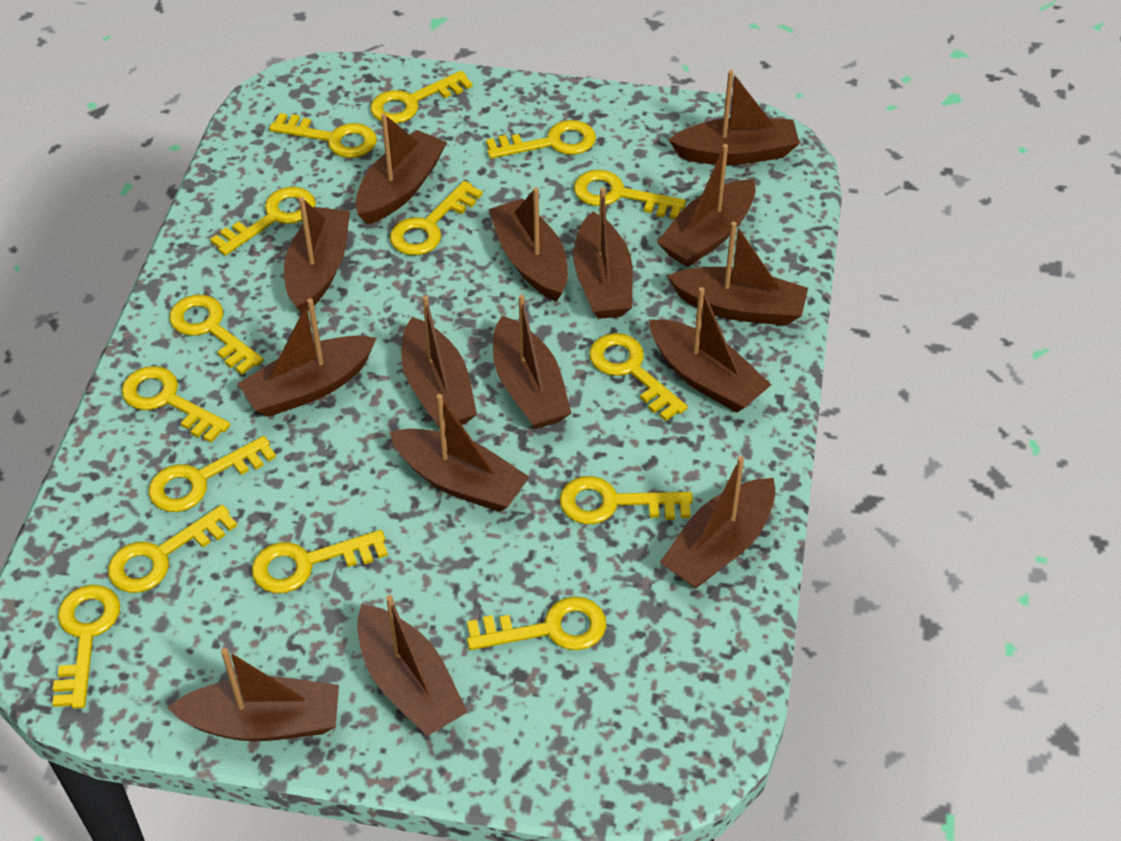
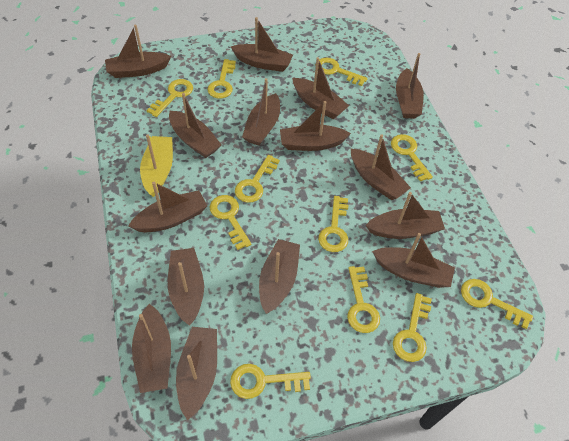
yellow boat: 0 -> 1
yellow key: 15 -> 11

